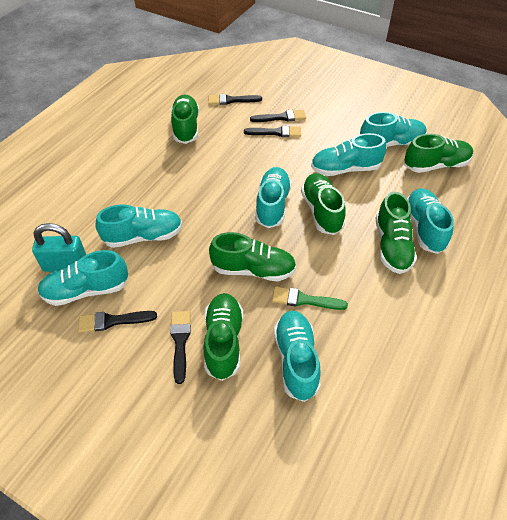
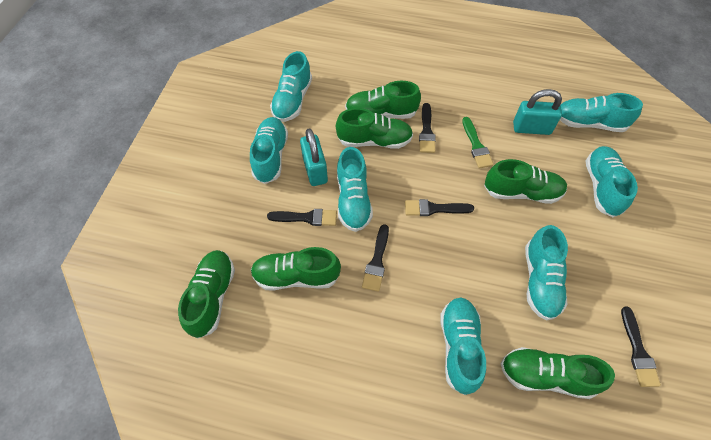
turquoise padlock: 1 -> 2

